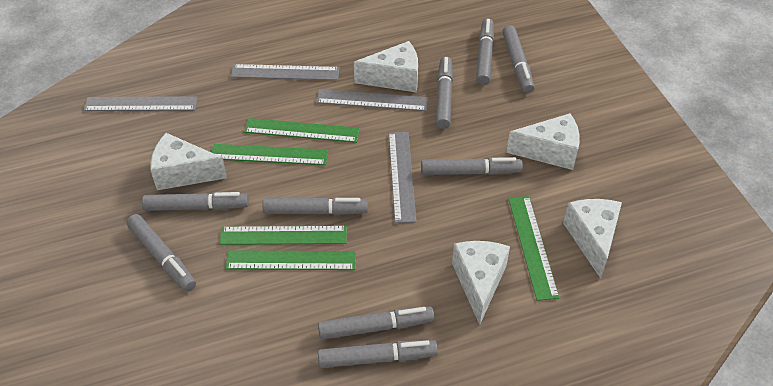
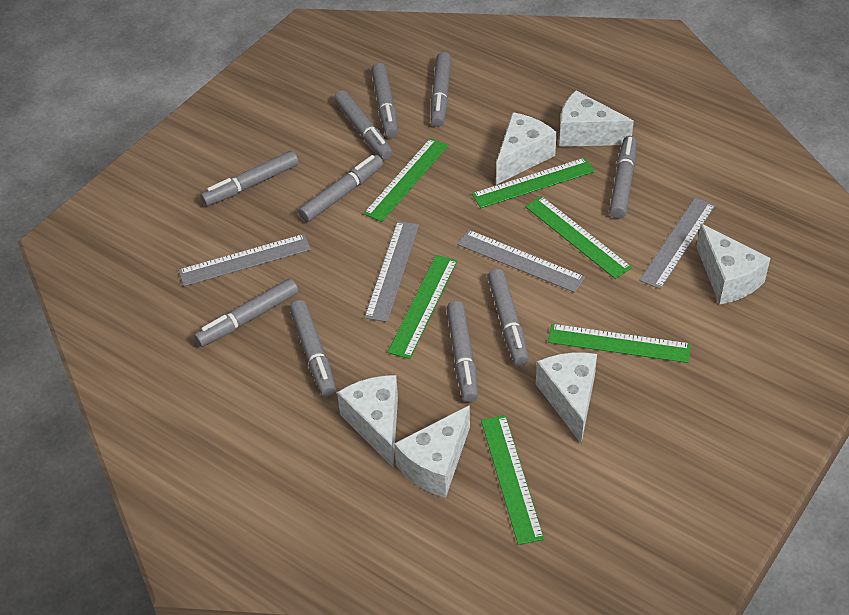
green ruler: 5 -> 6
grey marker: 9 -> 10
white cheese: 5 -> 6

